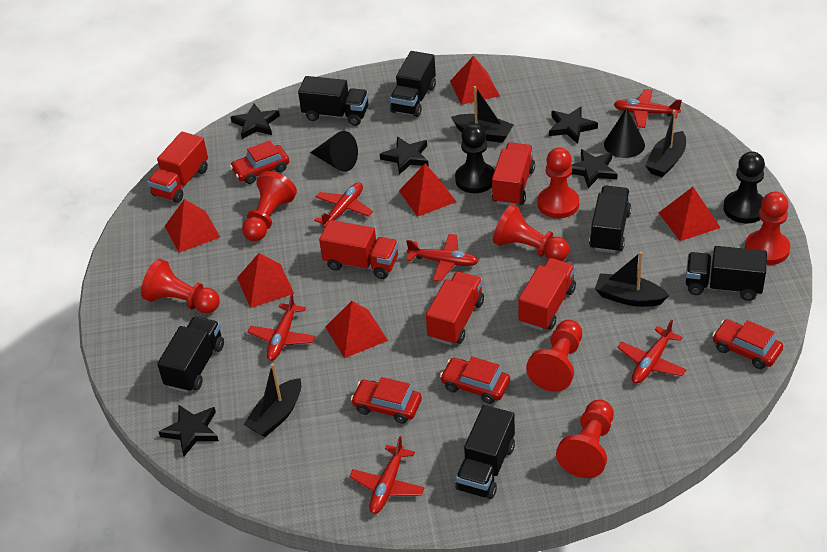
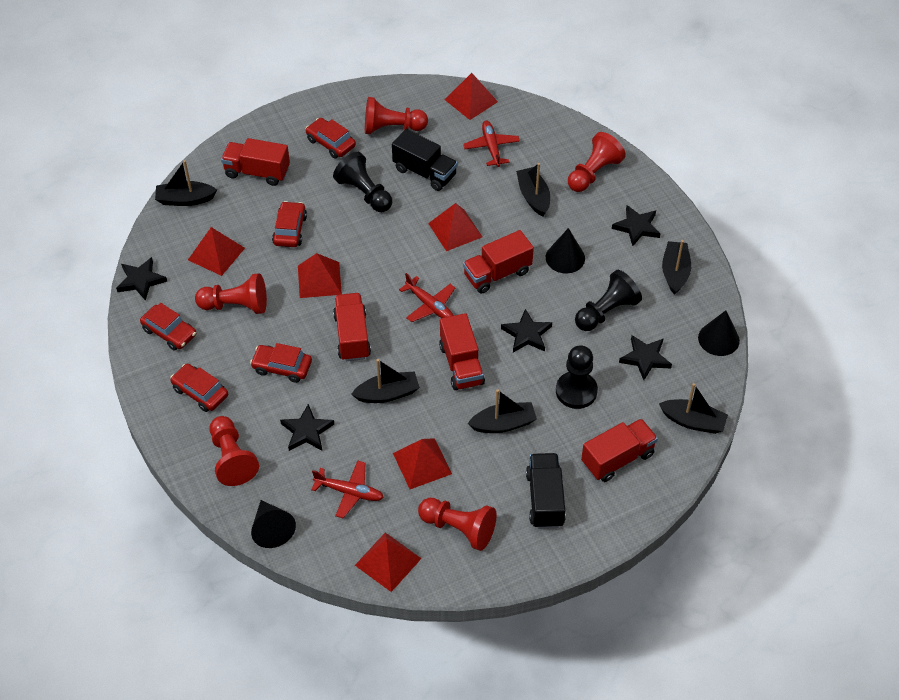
black boat: 4 -> 6
black cone: 2 -> 3
black pawn: 2 -> 3
black truck: 6 -> 2
red car: 4 -> 5
red pawn: 7 -> 5
red plane: 6 -> 3

